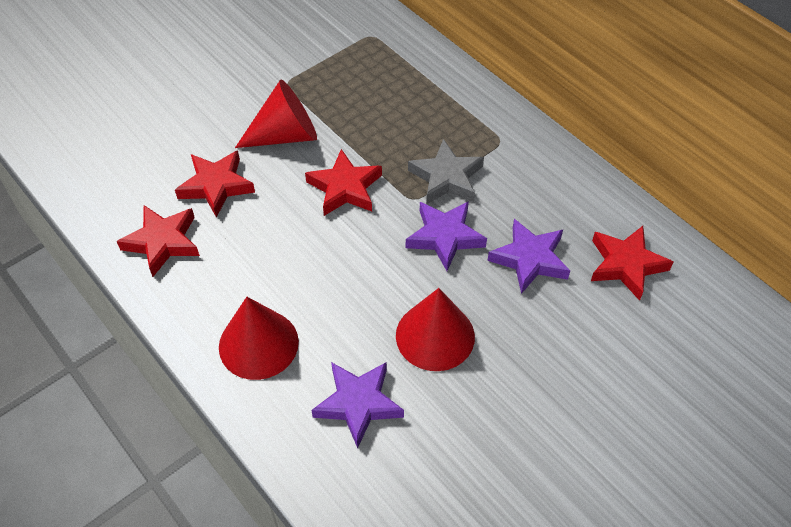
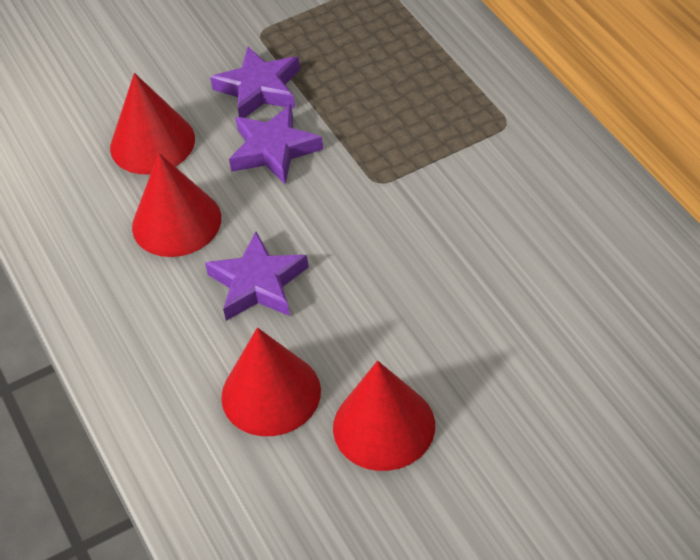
grey star: 1 -> 0
red cone: 3 -> 4
red star: 4 -> 0

